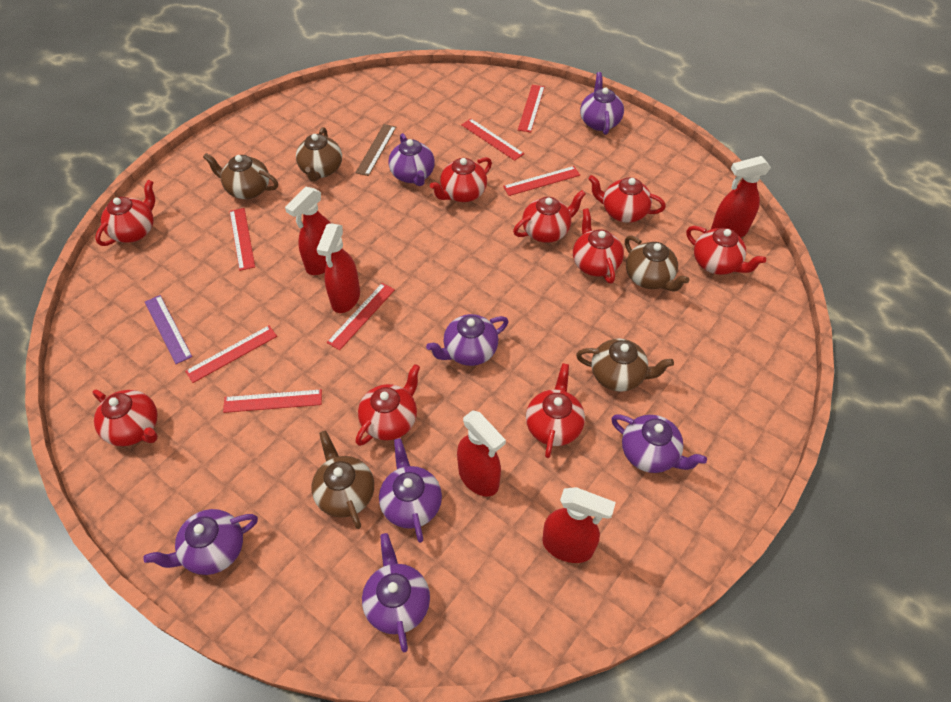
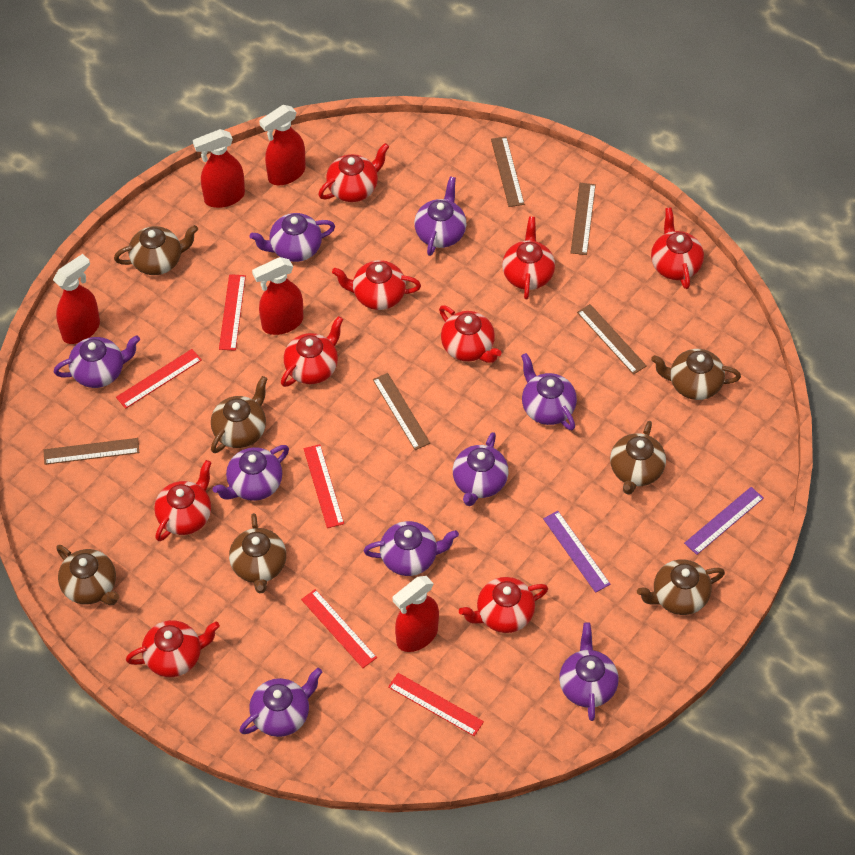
brown ruler: 1 -> 5
brown teapot: 5 -> 7
purple ruler: 1 -> 2
purple teapot: 7 -> 9
red ruler: 7 -> 5

